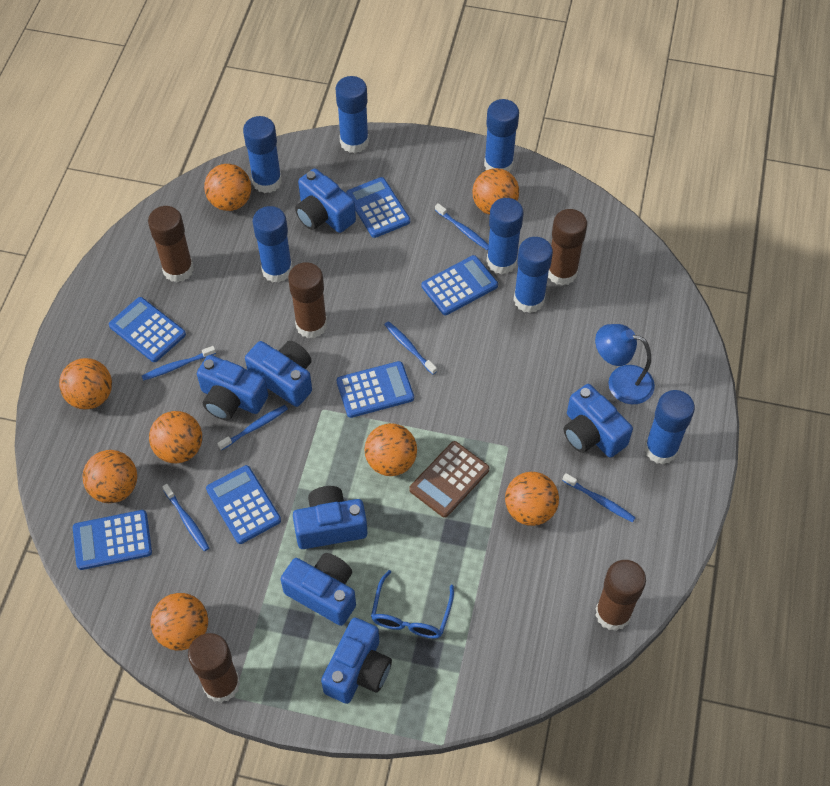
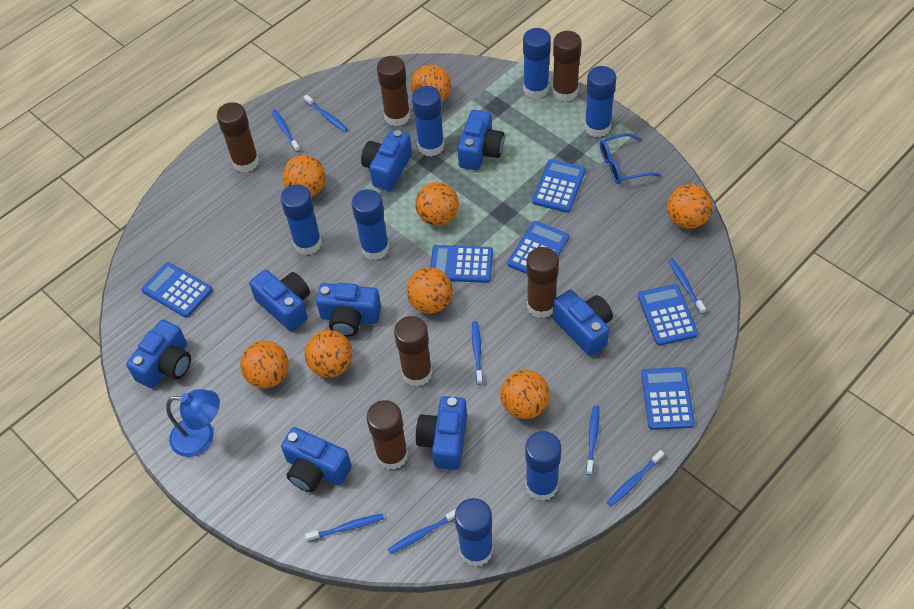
blue camera: 7 -> 8
blue toothbrush: 6 -> 8
brown calculator: 1 -> 0
brown glue stick: 5 -> 6

